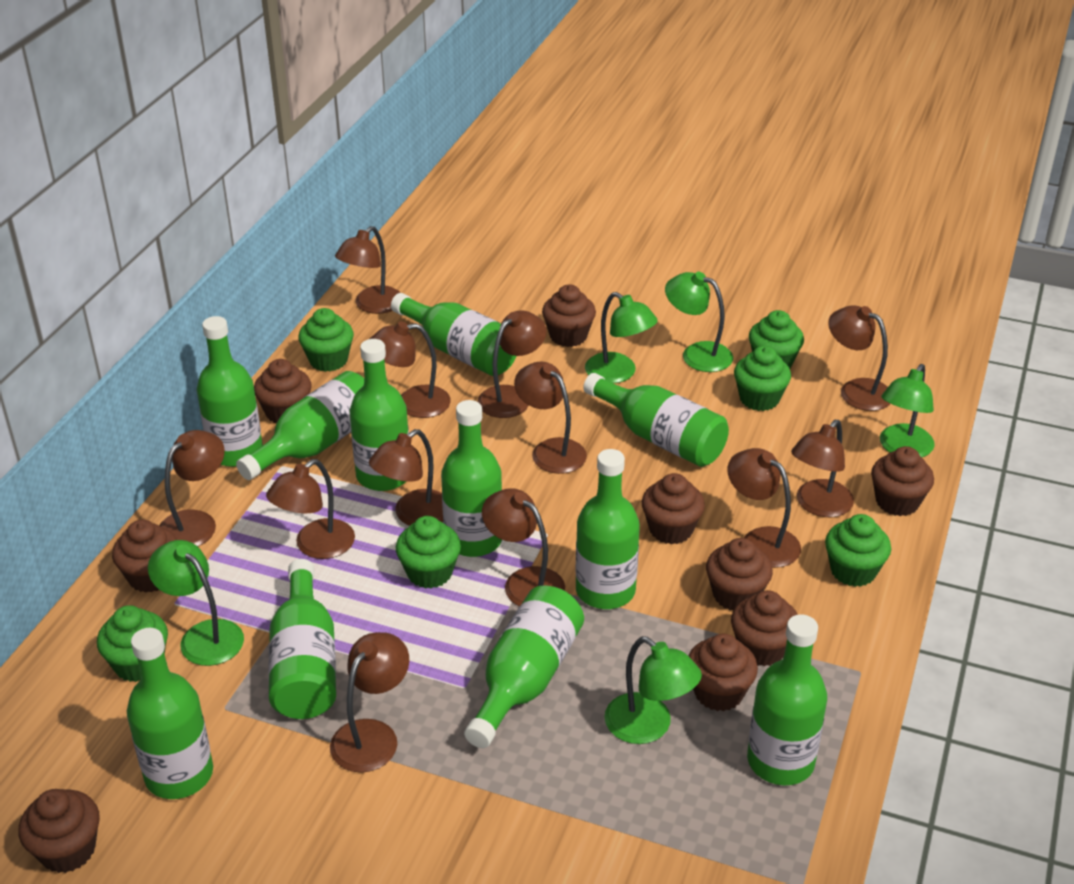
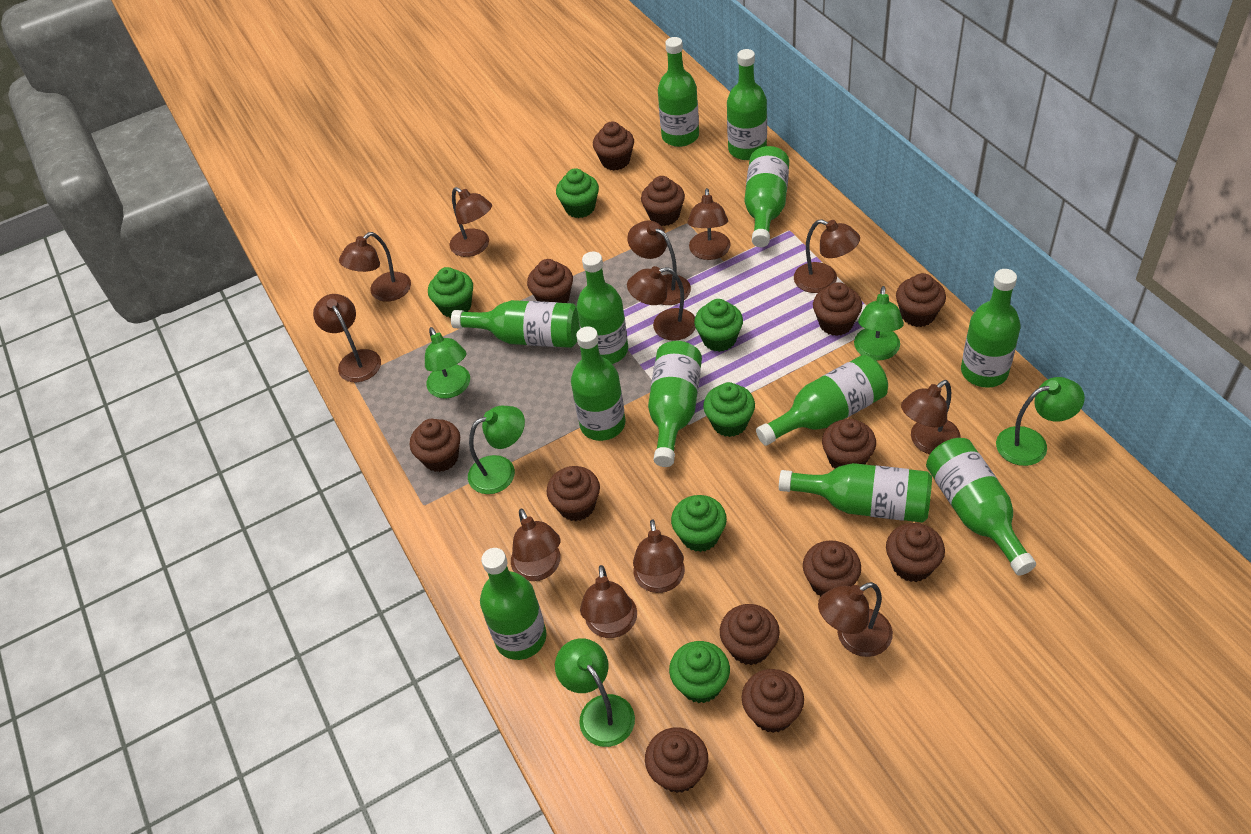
brown cupcake: 9 -> 13
green bottle: 11 -> 12

